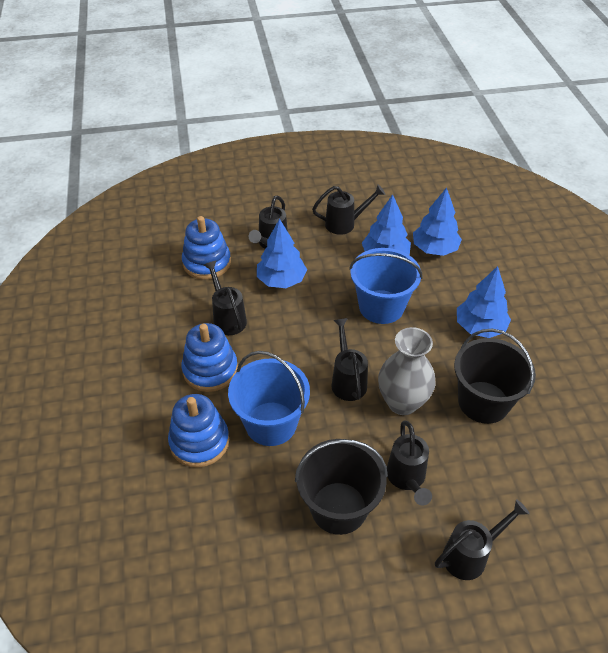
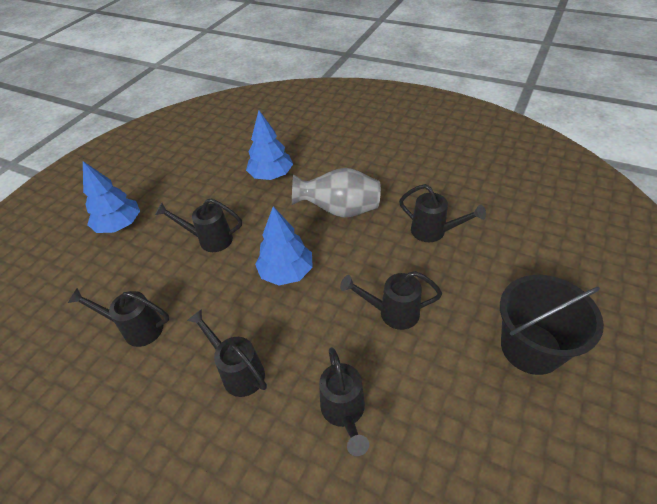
black bucket: 2 -> 1
blue bucket: 2 -> 0
blue stacking toy: 3 -> 0
blue tree: 4 -> 3

